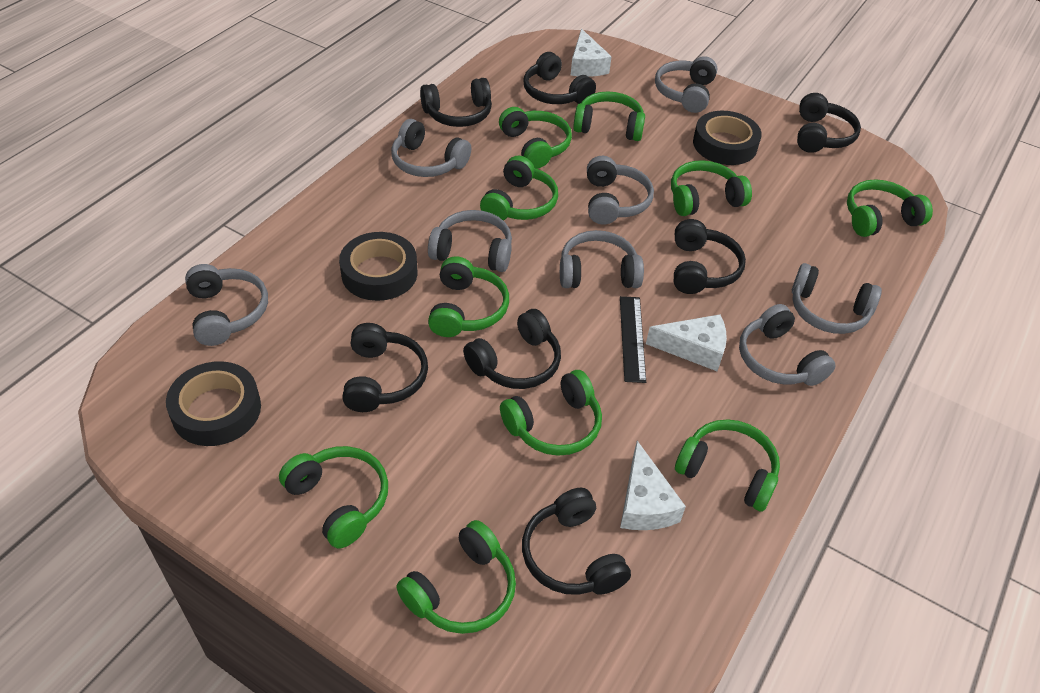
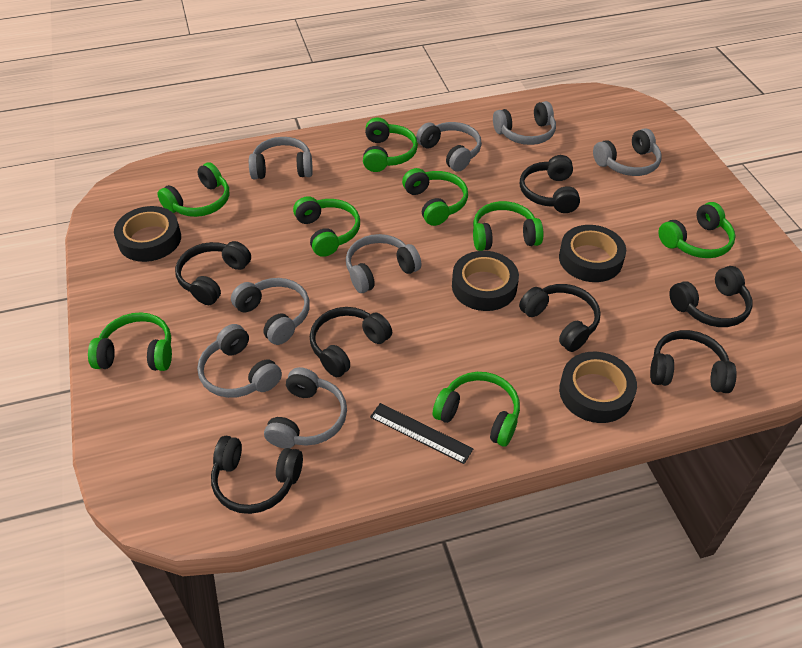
black tape: 3 -> 4
green headphones: 10 -> 8
white cheese: 3 -> 0

